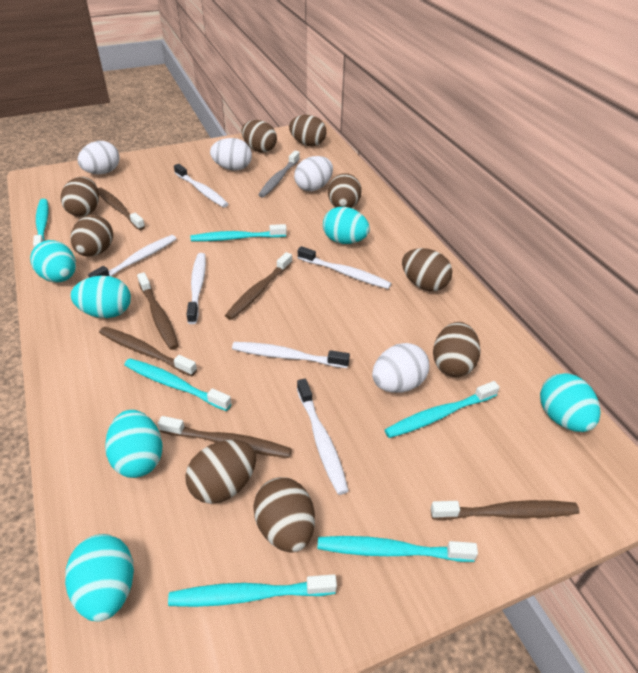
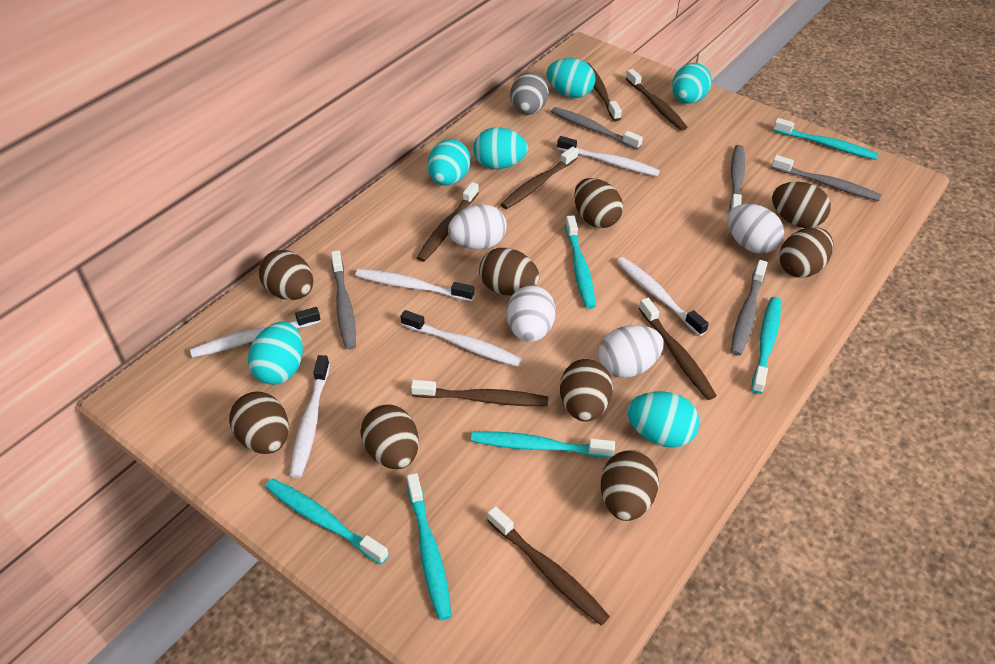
brown toothbrush: 6 -> 7
grey egg: 0 -> 1
grey toothbrush: 1 -> 5

